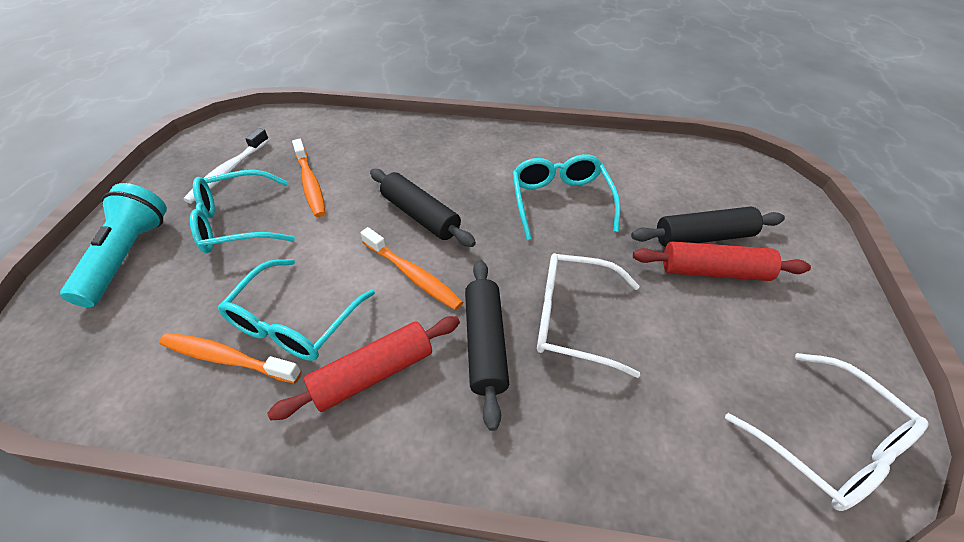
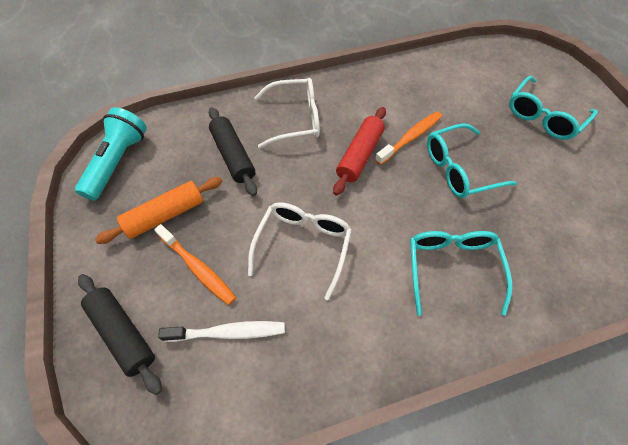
black rolling pin: 3 -> 2
orange rolling pin: 0 -> 1
orange toothbrush: 3 -> 2
red rolling pin: 2 -> 1

